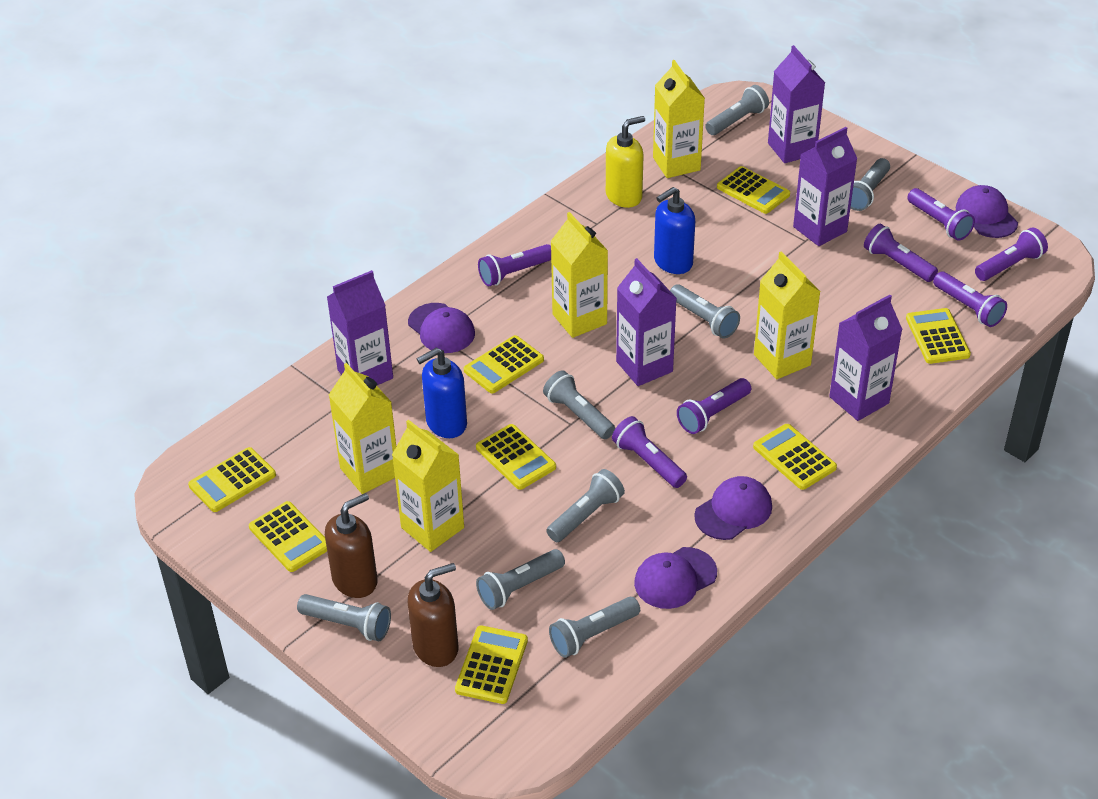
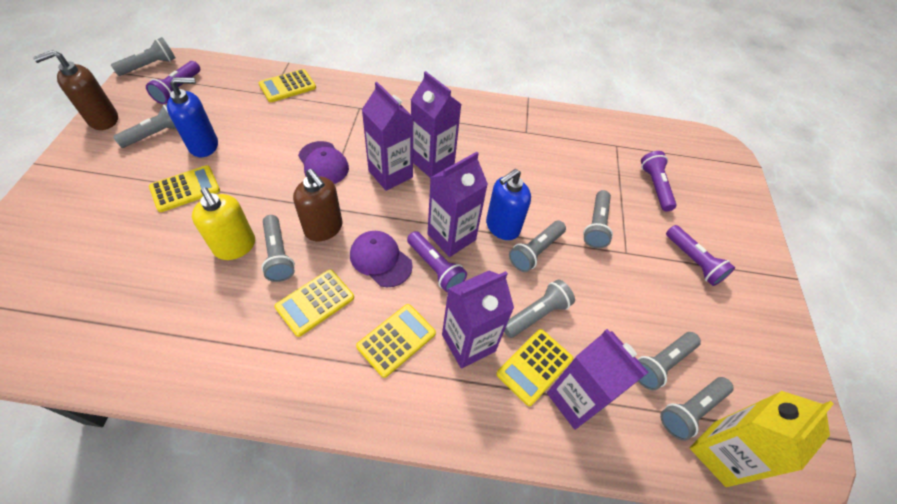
purple cap: 4 -> 2
purple flashlight: 7 -> 4
yellow calculator: 8 -> 5
yellow carton: 5 -> 1

